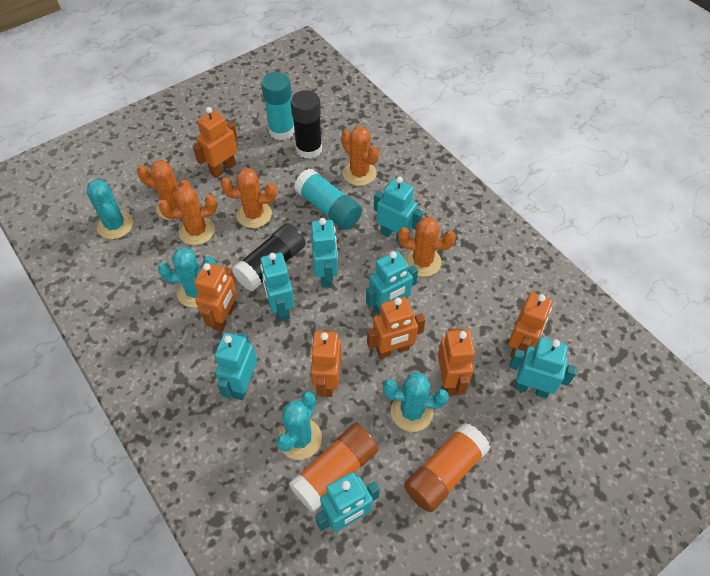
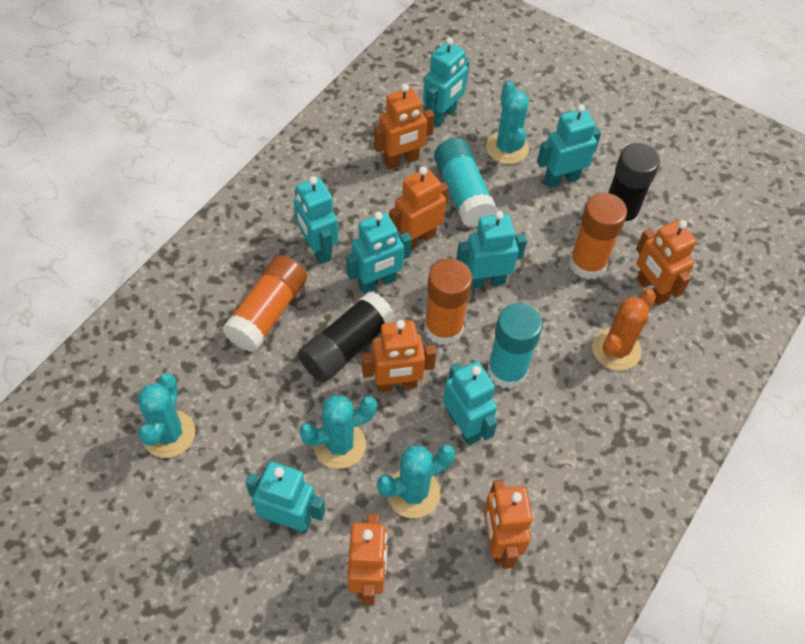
orange cactus: 5 -> 1
orange glue stick: 2 -> 3

